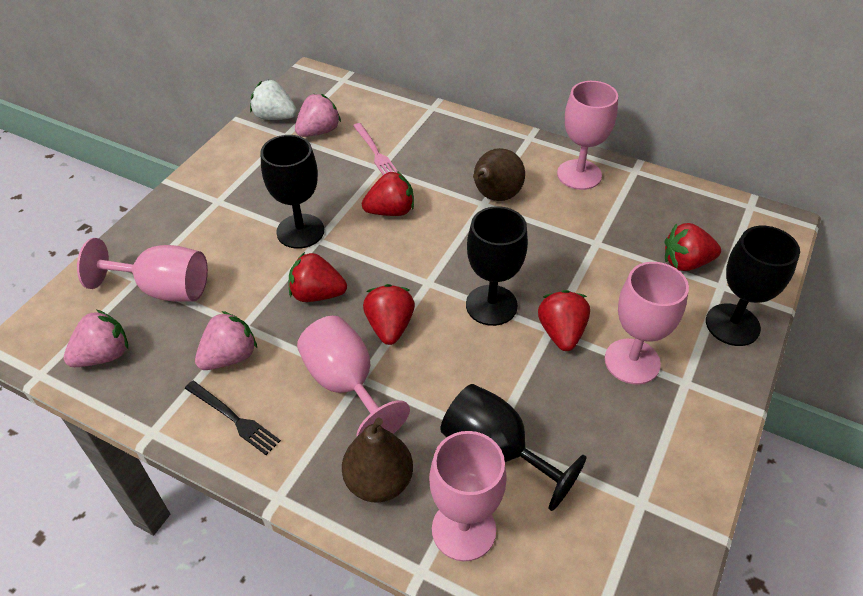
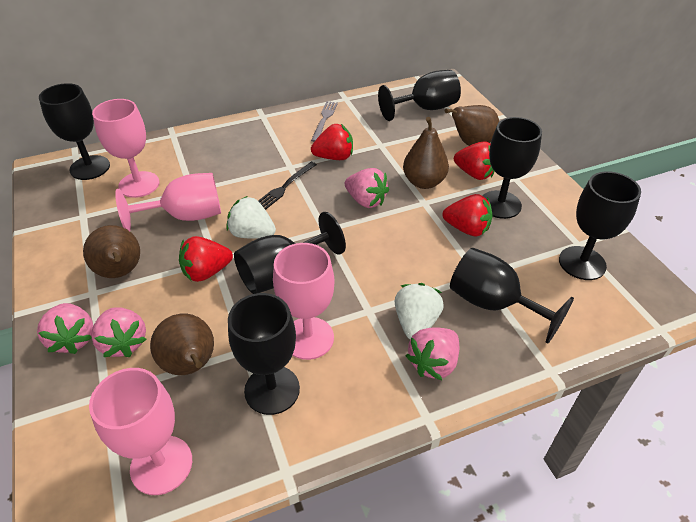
black goblet: 4 -> 7
brown pear: 2 -> 4
grey fork: 0 -> 1
pink fork: 1 -> 0
pink goblet: 5 -> 4
pink strawberry: 3 -> 4
red strawberry: 5 -> 4
white strawberry: 1 -> 2

